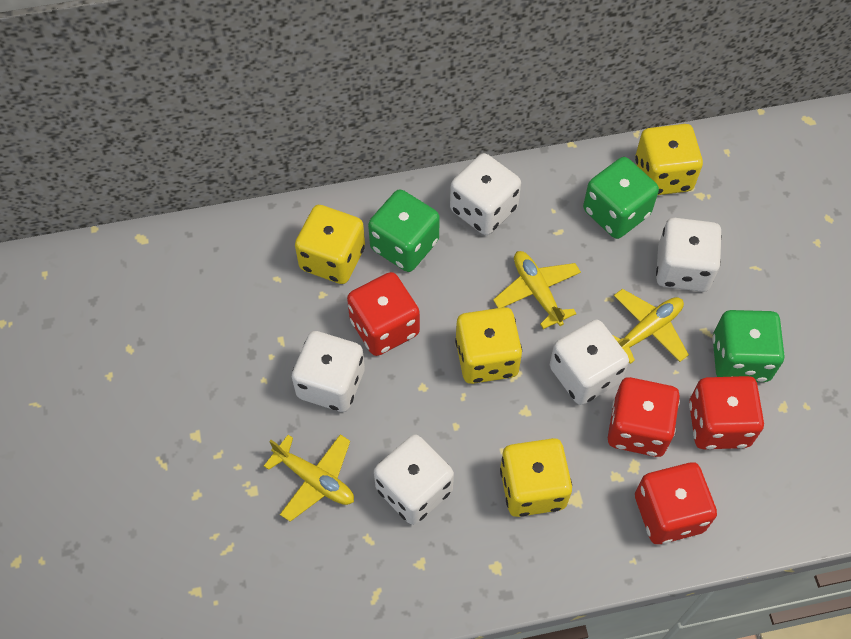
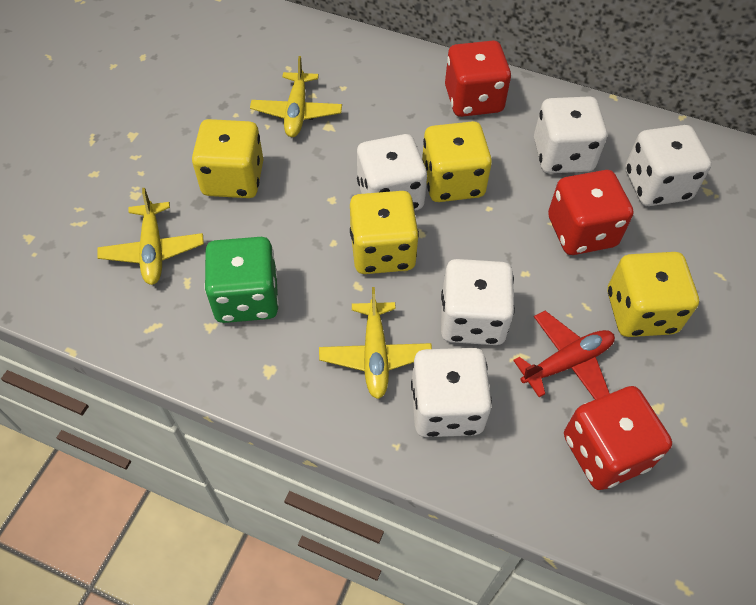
green dice: 3 -> 1
red dice: 4 -> 3
red plane: 0 -> 1

